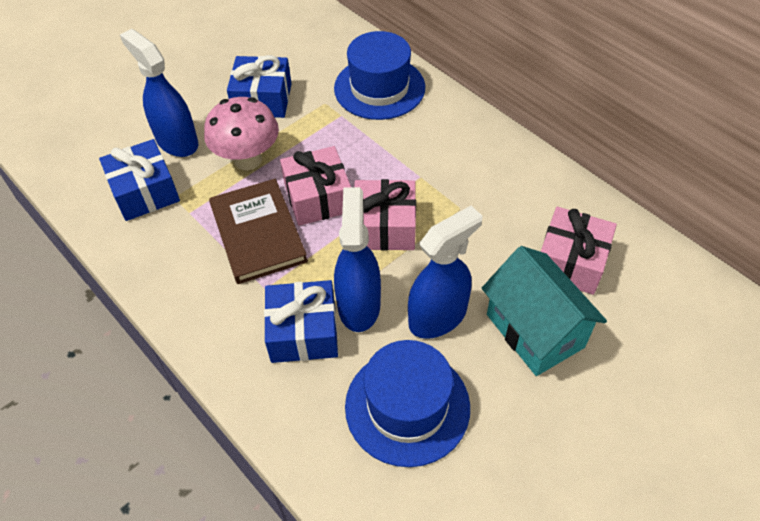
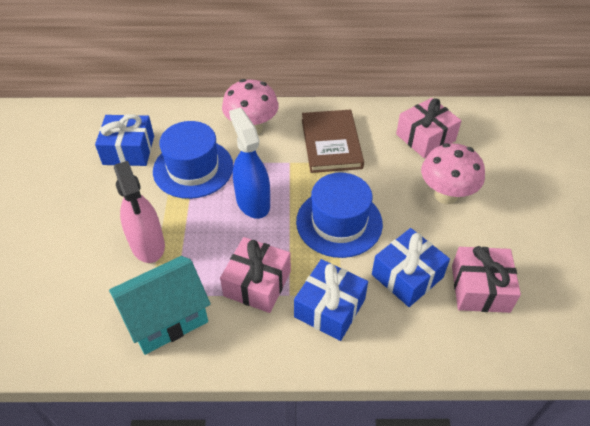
blue spray bottle: 3 -> 1
pink mushroom: 1 -> 2
pink spray bottle: 0 -> 1

